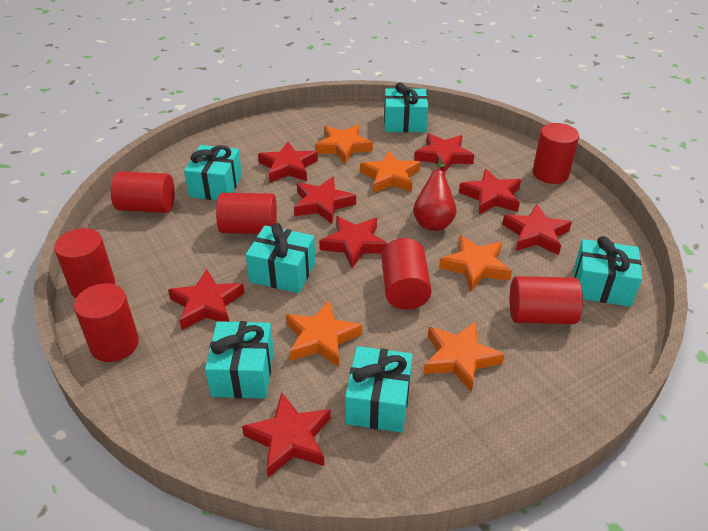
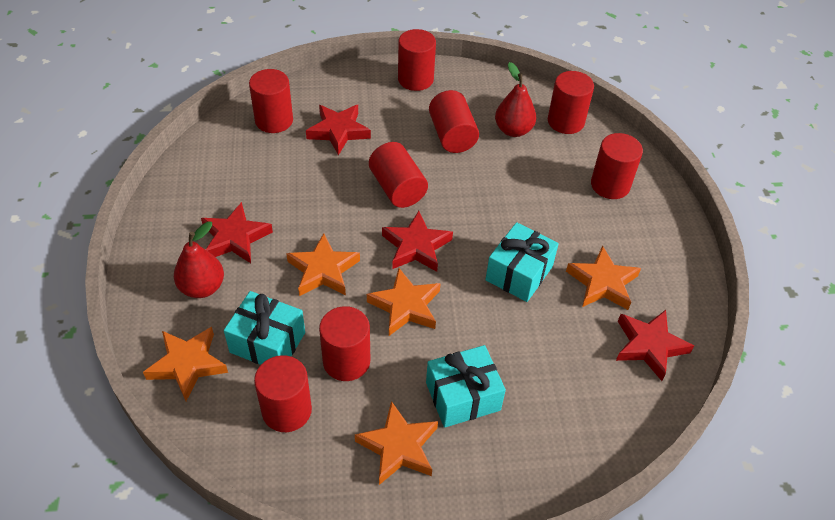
red cylinder: 7 -> 8
red pear: 1 -> 2
red star: 8 -> 4
turquoise gift: 6 -> 3

